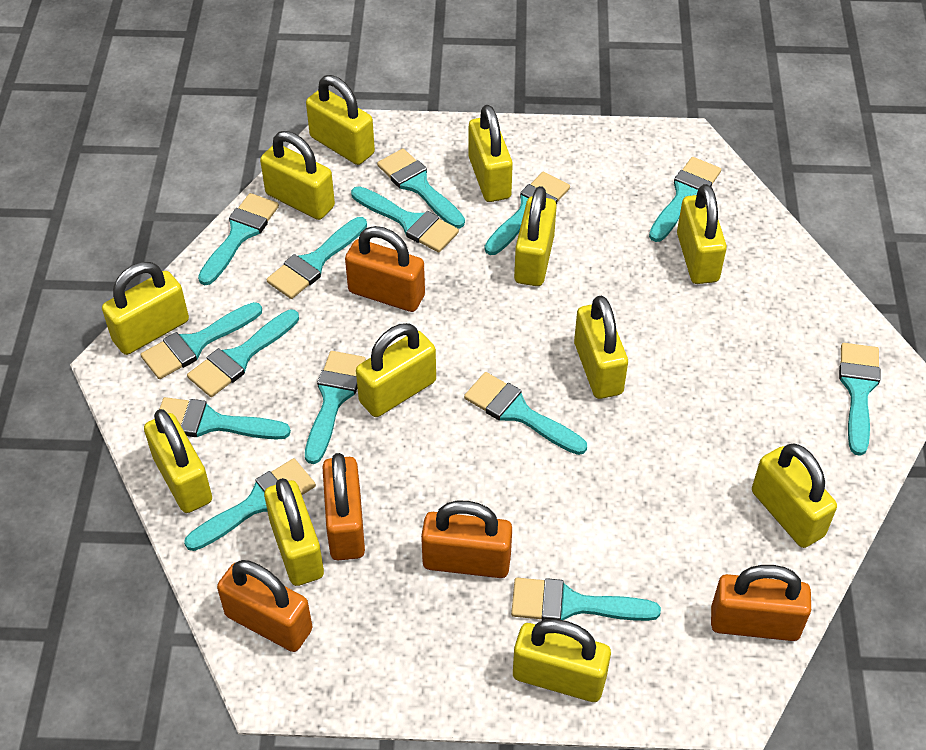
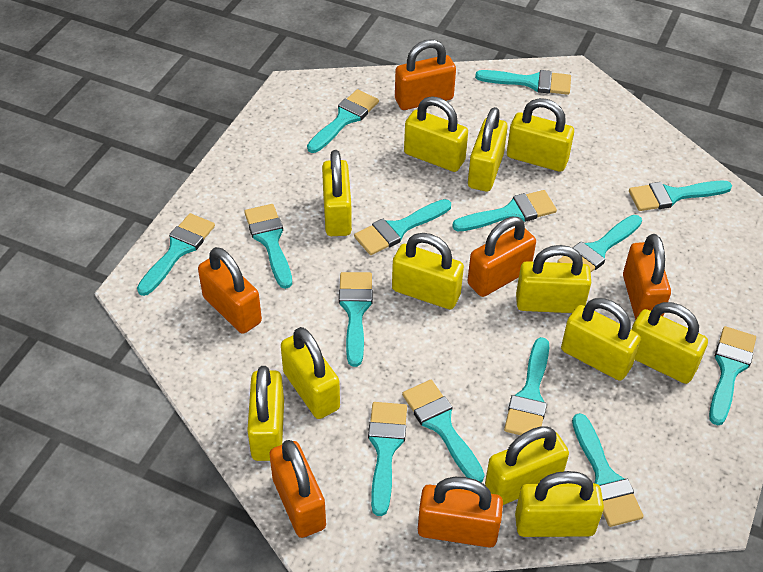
orange padlock: 5 -> 6

